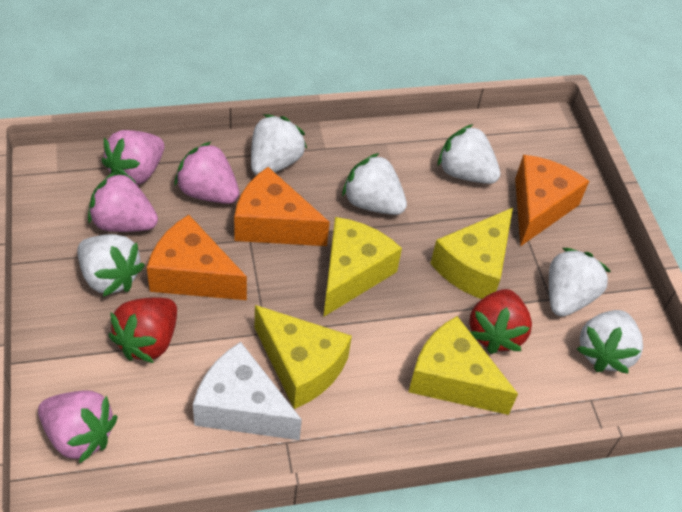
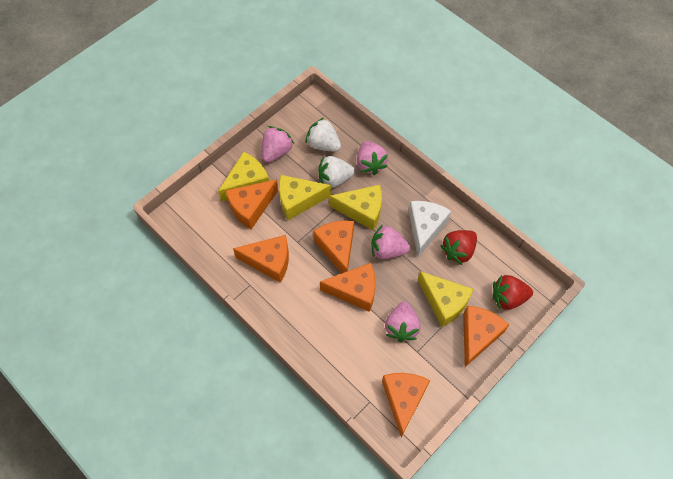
orange cheese: 3 -> 6
white strawberry: 6 -> 2

